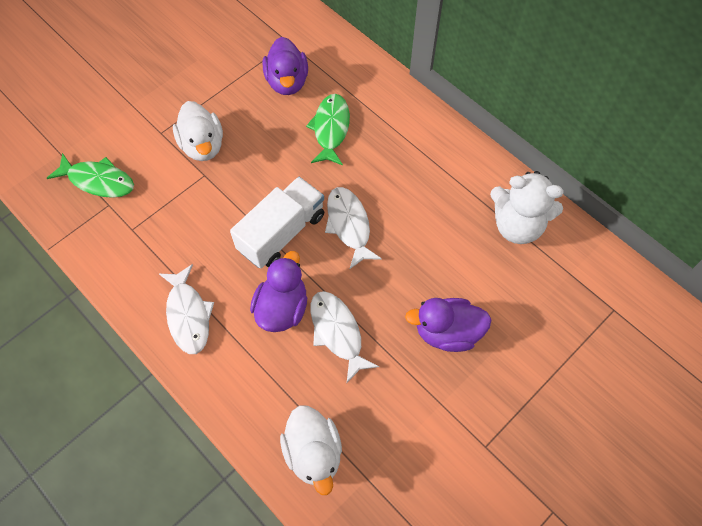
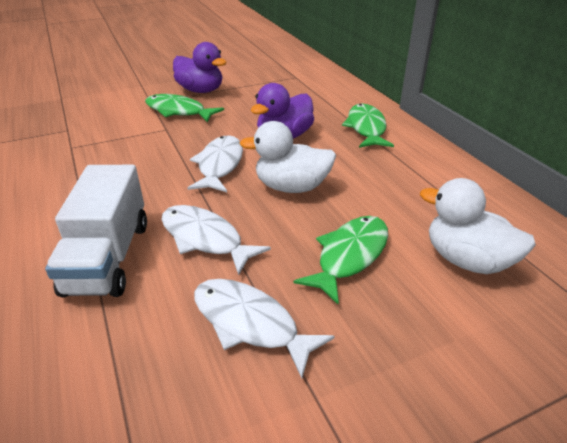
green fish: 2 -> 3
purple duck: 3 -> 2
white teddy bear: 1 -> 0

